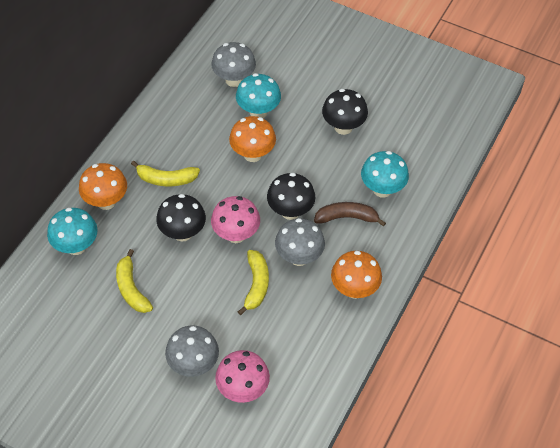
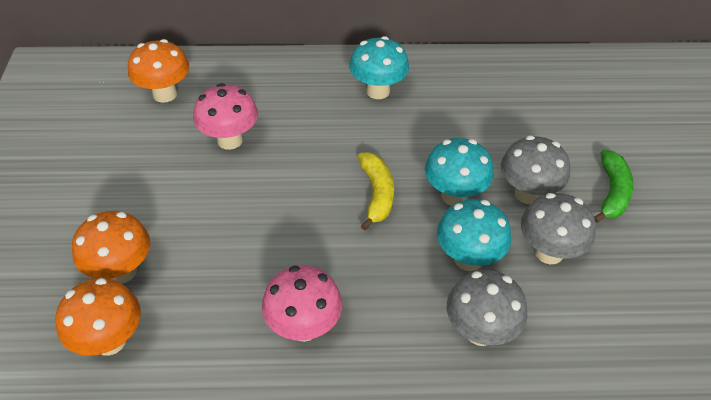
black mushroom: 3 -> 0
brown banana: 1 -> 0
green banana: 0 -> 1
yellow banana: 3 -> 1

